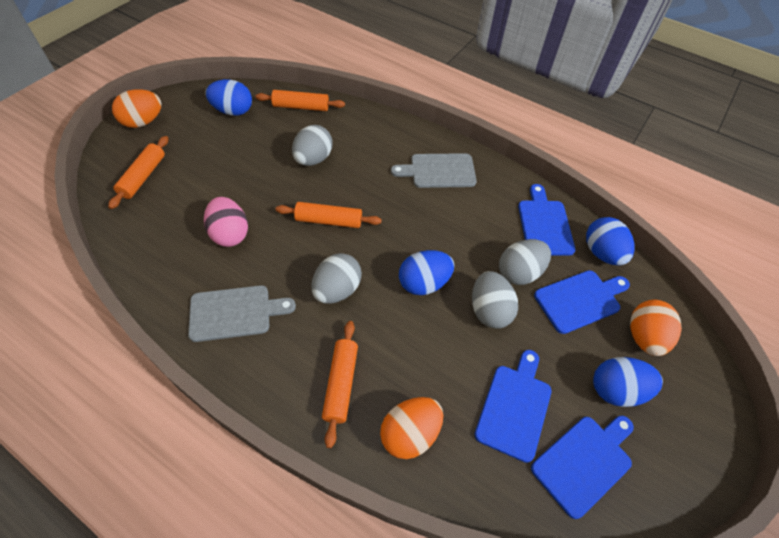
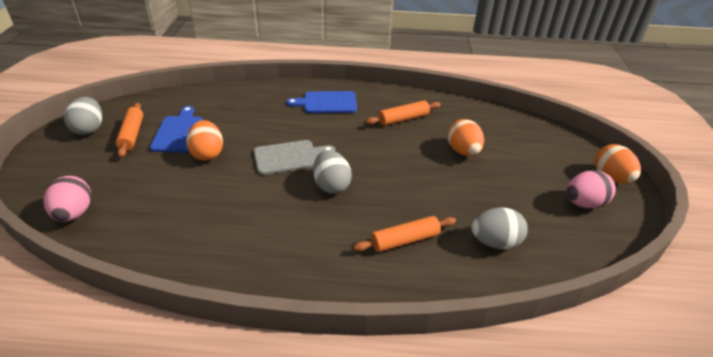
blue cutting board: 4 -> 2
blue egg: 4 -> 0
grey cutting board: 2 -> 1
grey egg: 4 -> 3
orange rolling pin: 4 -> 3
pink egg: 1 -> 2

